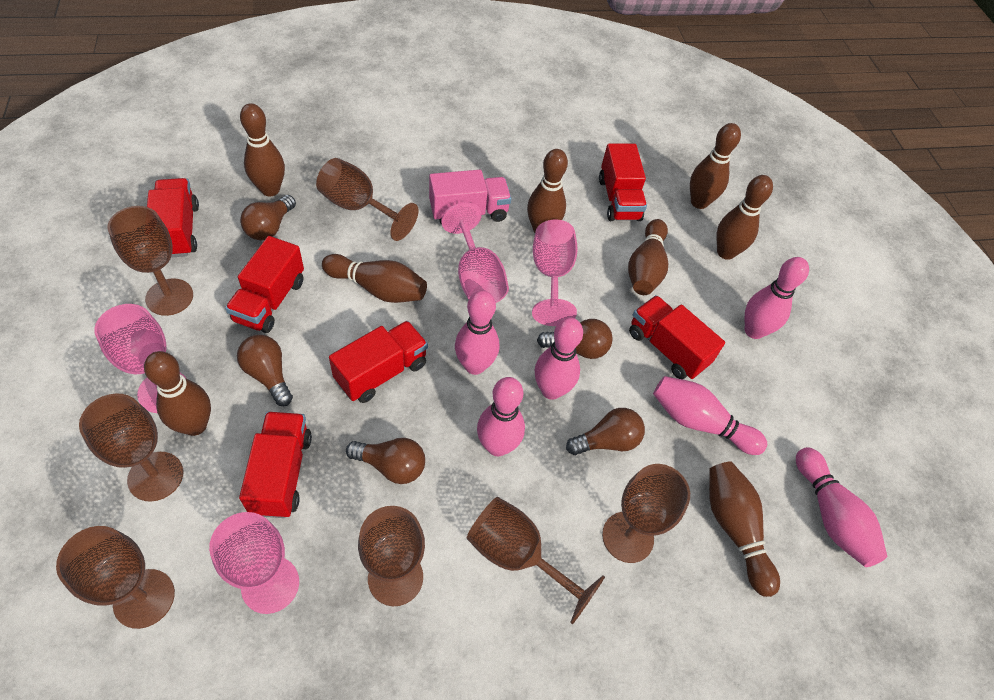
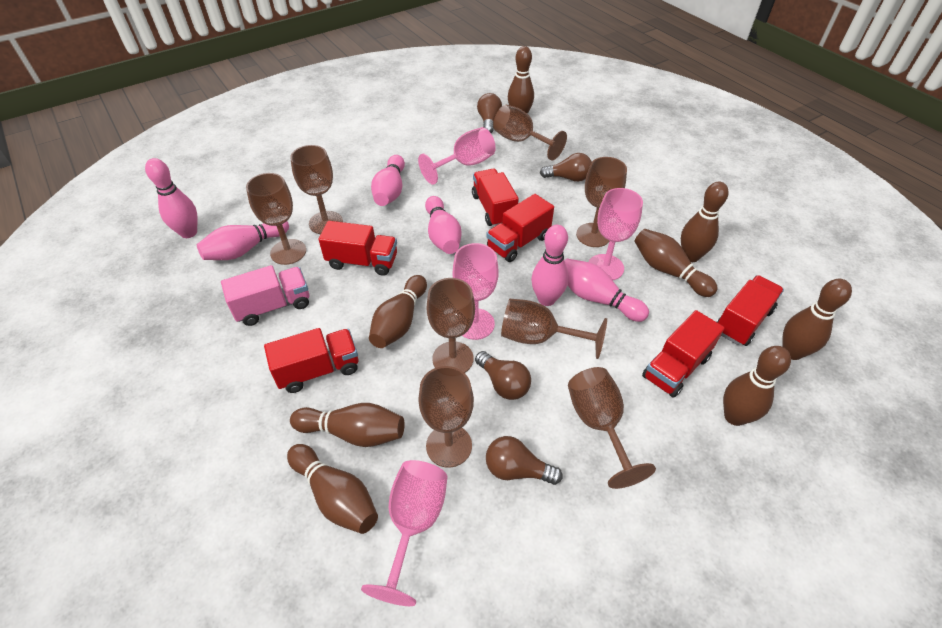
brown goblet: 7 -> 8
brown light bulb: 5 -> 4

